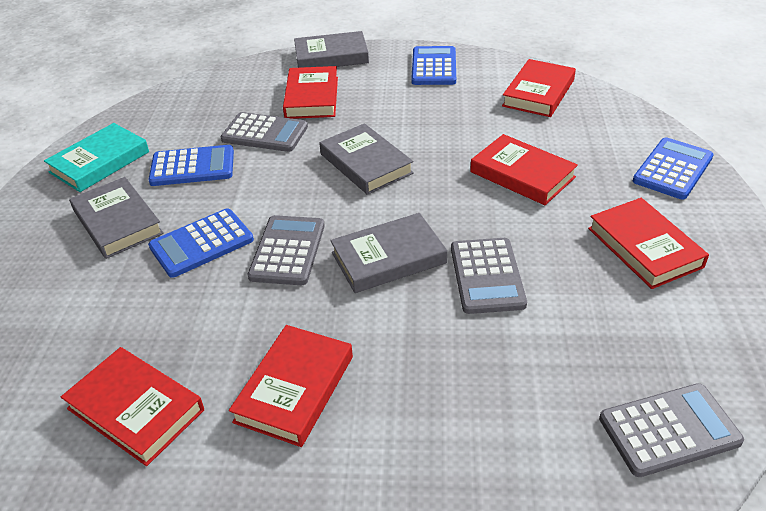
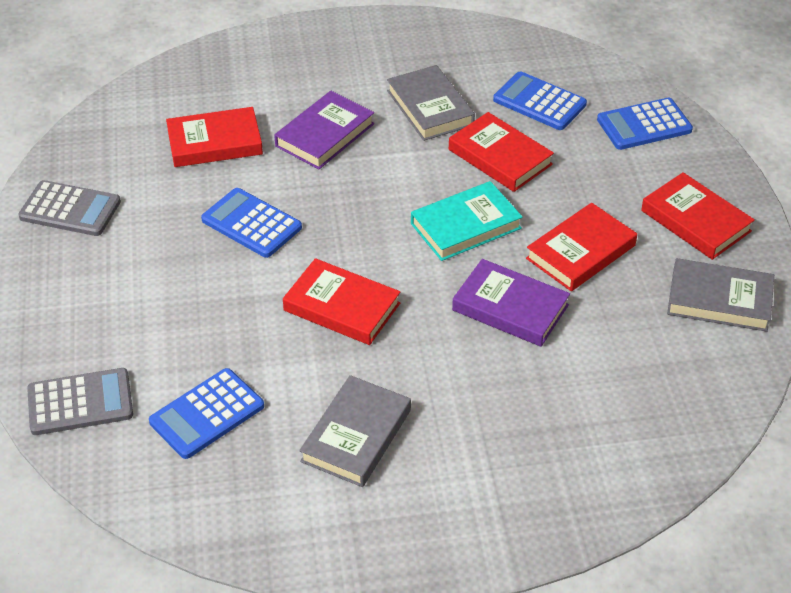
grey book: 4 -> 3
grey calculator: 4 -> 2
purple book: 0 -> 2
red book: 6 -> 5

